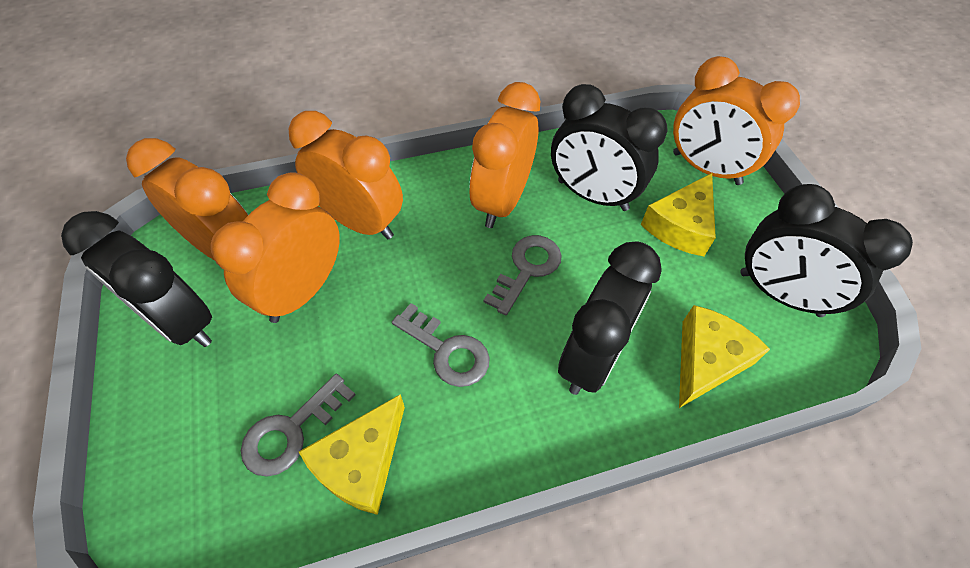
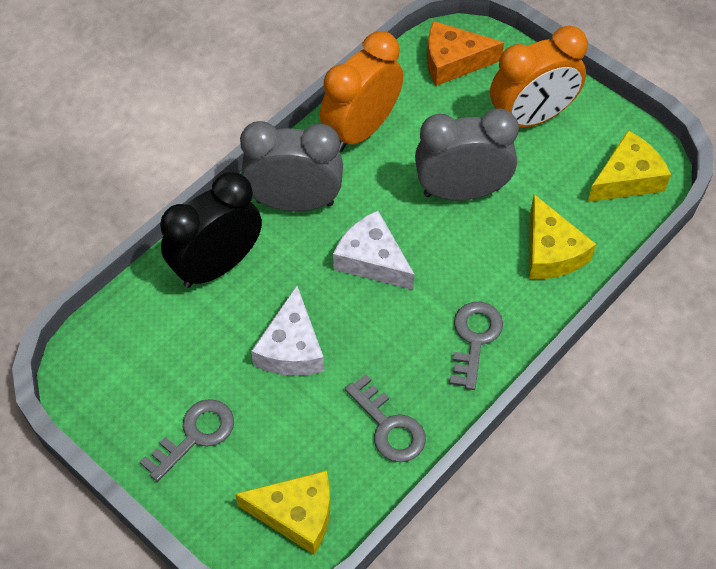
black clock: 4 -> 1
grey clock: 0 -> 2
orange cheese: 0 -> 1
orange clock: 5 -> 2
white cheese: 0 -> 2

